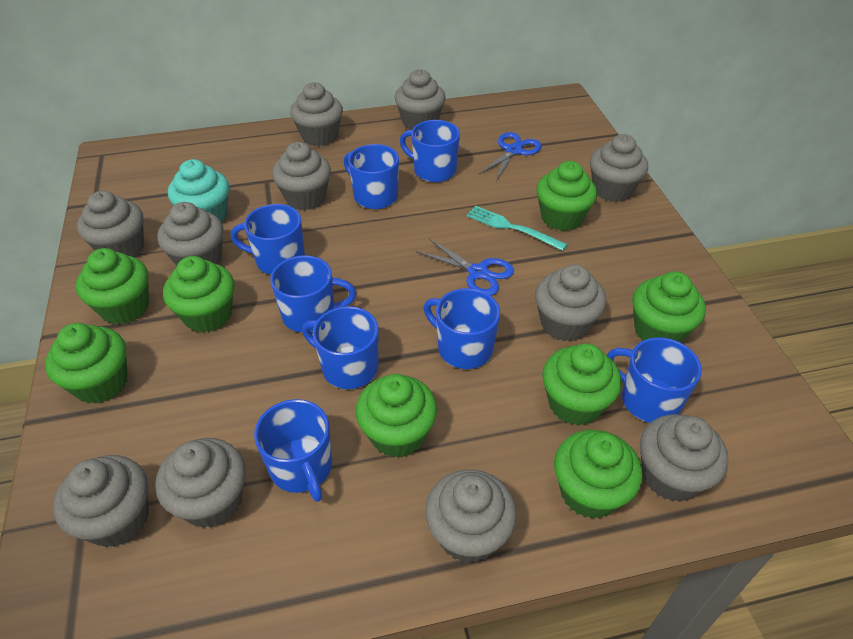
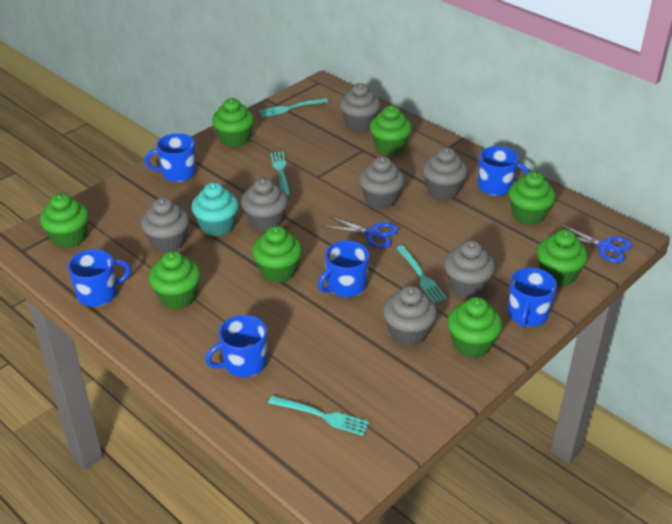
blue mug: 8 -> 6
grey cupcake: 11 -> 7
turquoise fork: 1 -> 4

